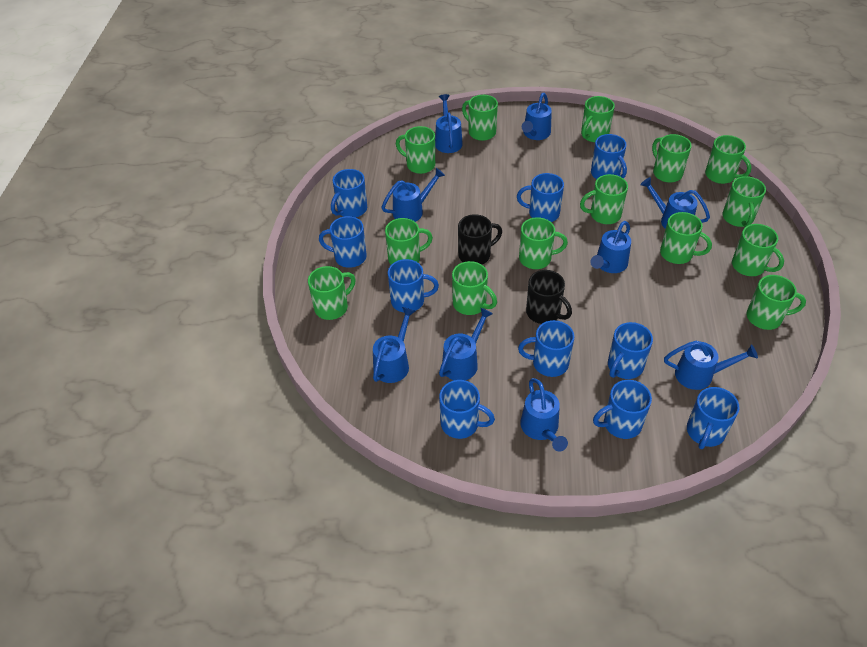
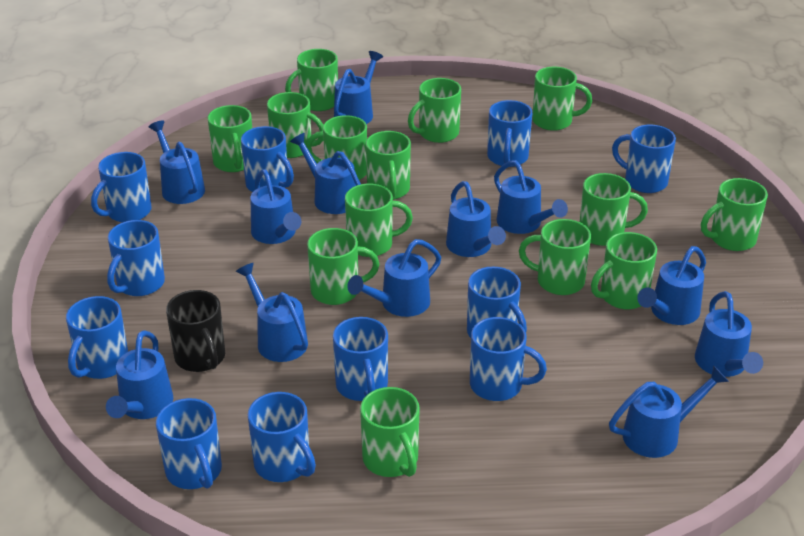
black mug: 2 -> 1
blue mug: 10 -> 11
blue watering can: 9 -> 12

